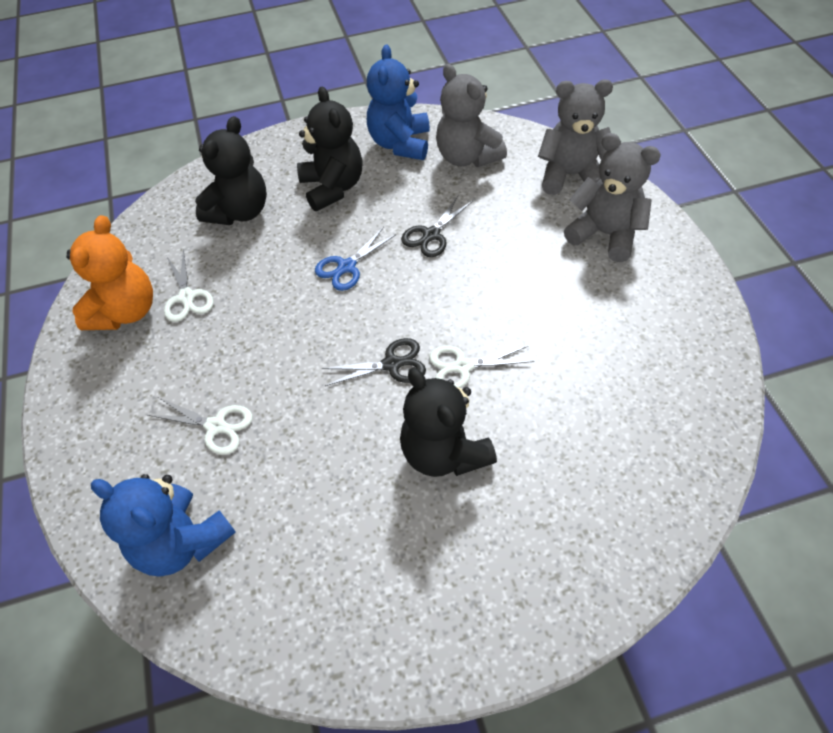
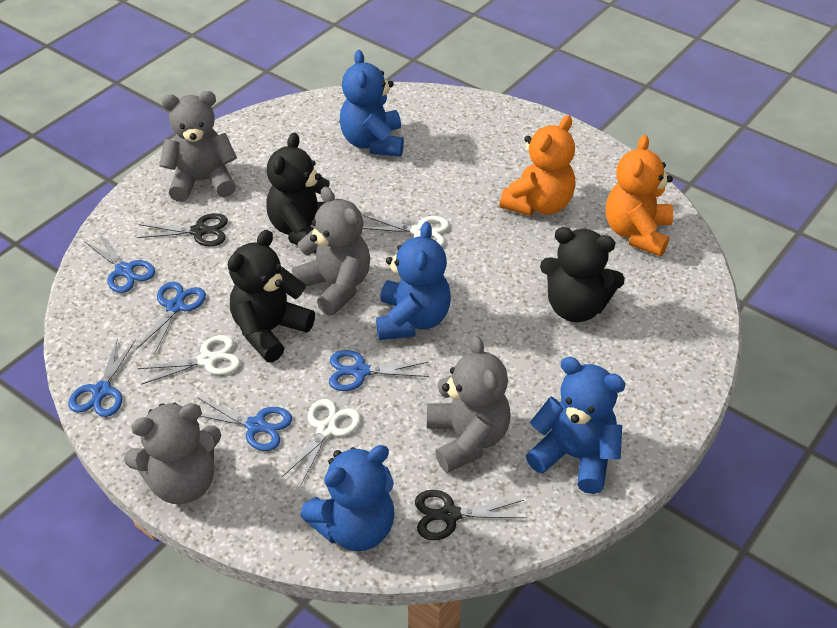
blue scissors: 1 -> 5
blue teddy bear: 2 -> 4
grey teddy bear: 3 -> 4
orange teddy bear: 1 -> 2

